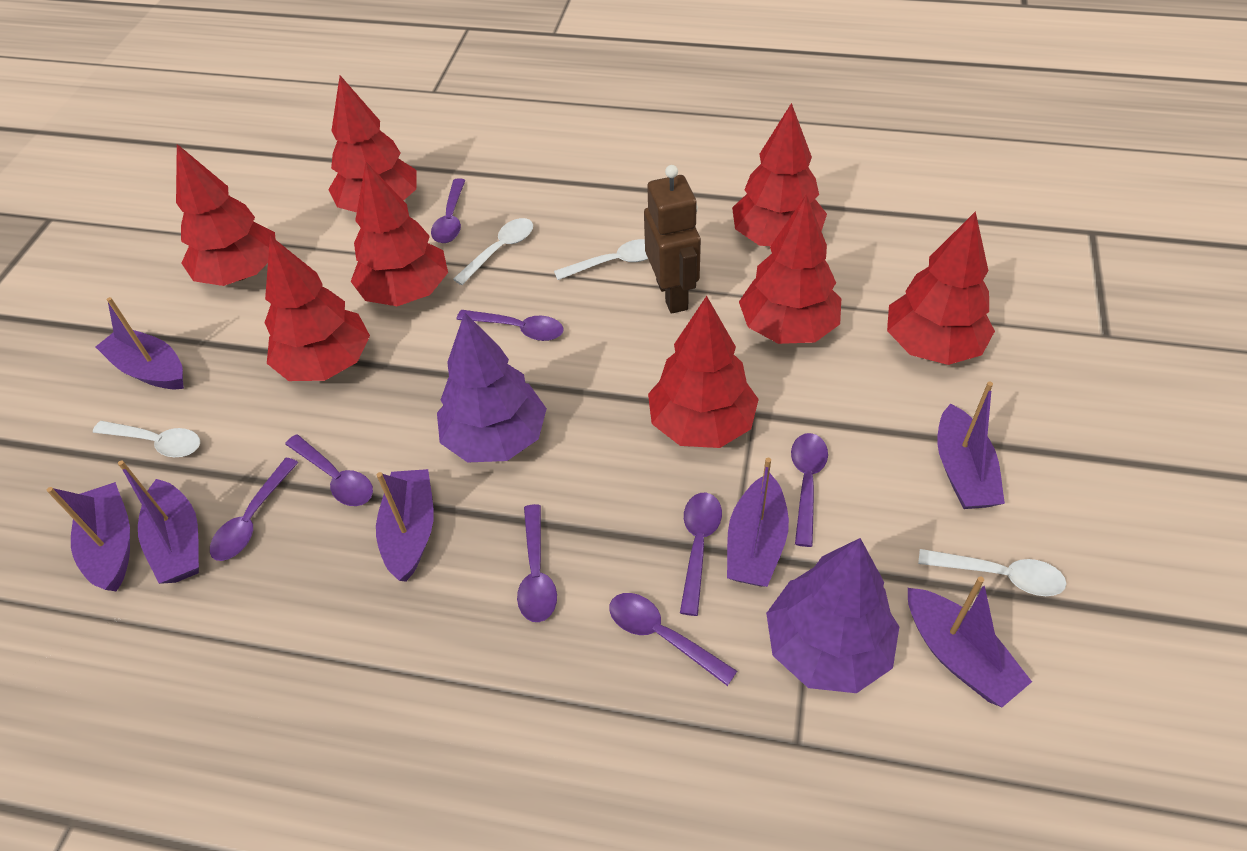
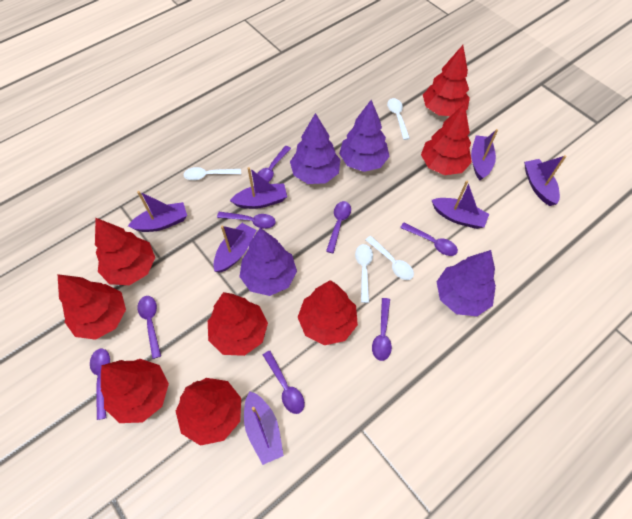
brown robot: 1 -> 0
purple tree: 2 -> 4

